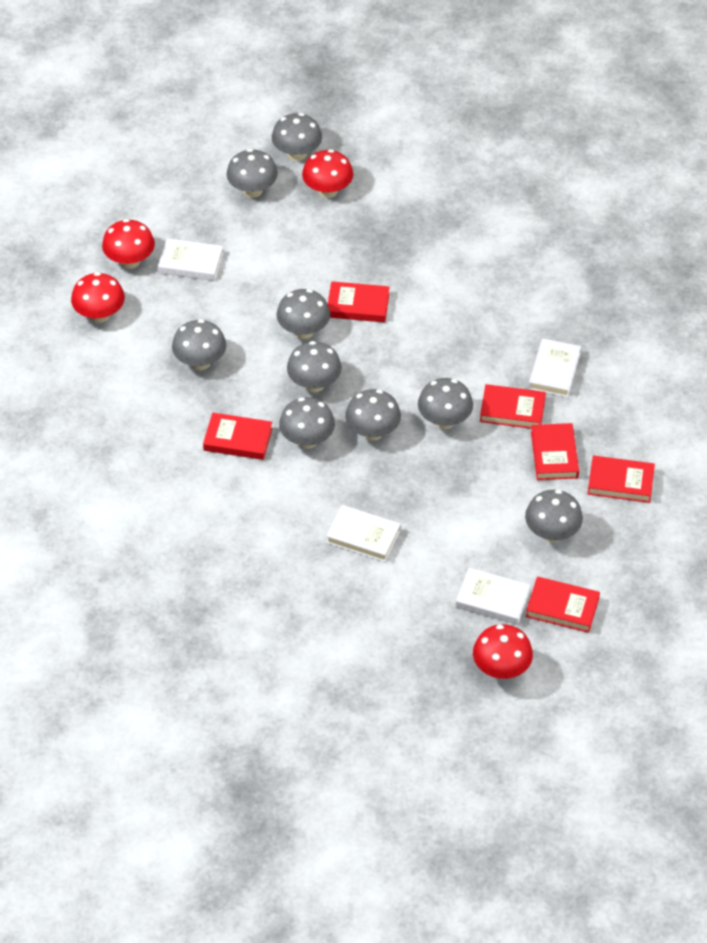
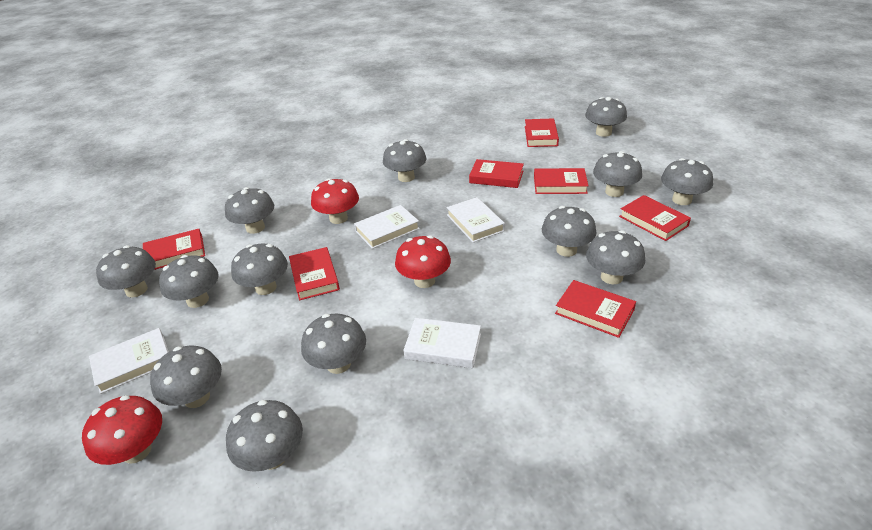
grey mushroom: 9 -> 13
red book: 6 -> 7
red mushroom: 4 -> 3

